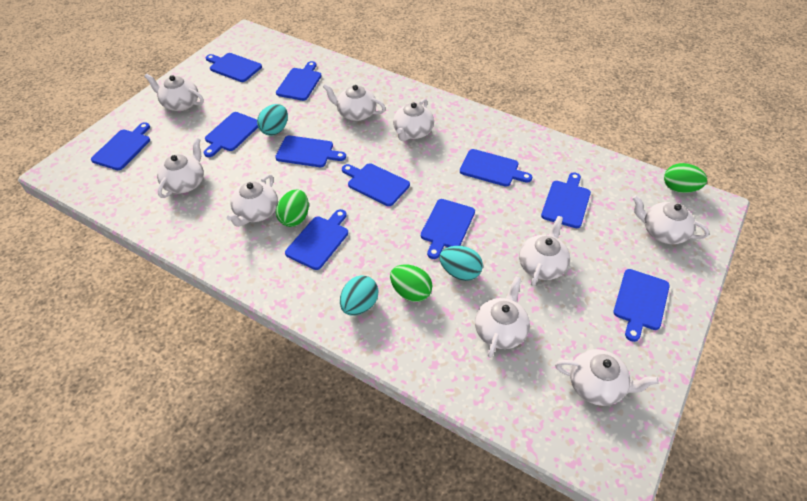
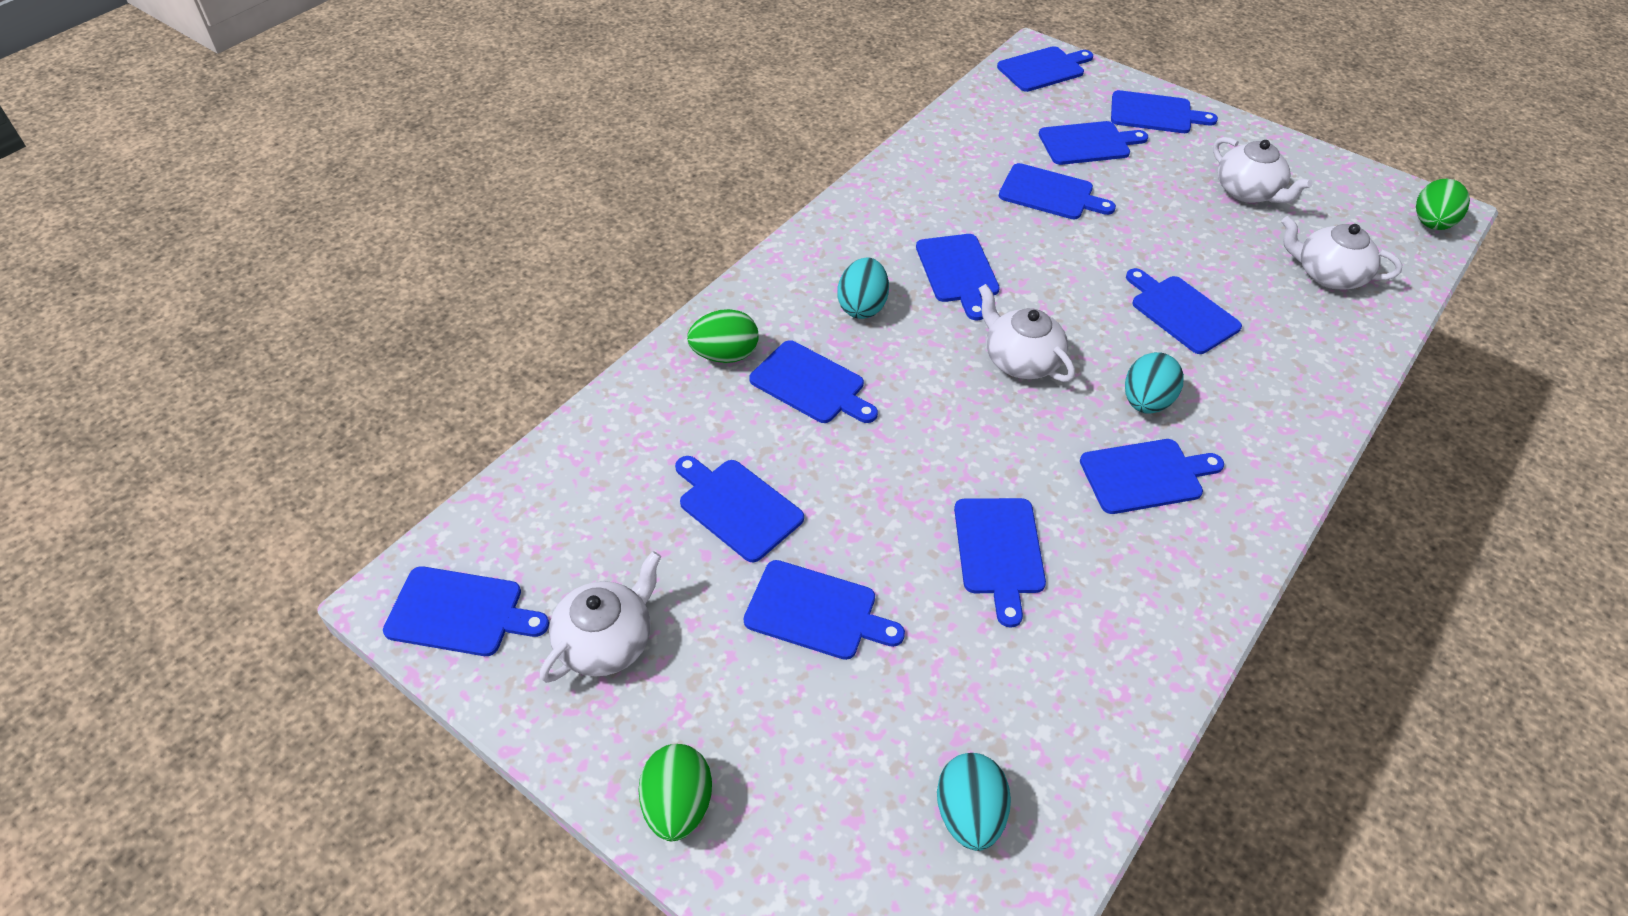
blue cutting board: 11 -> 12
white teapot: 9 -> 4

